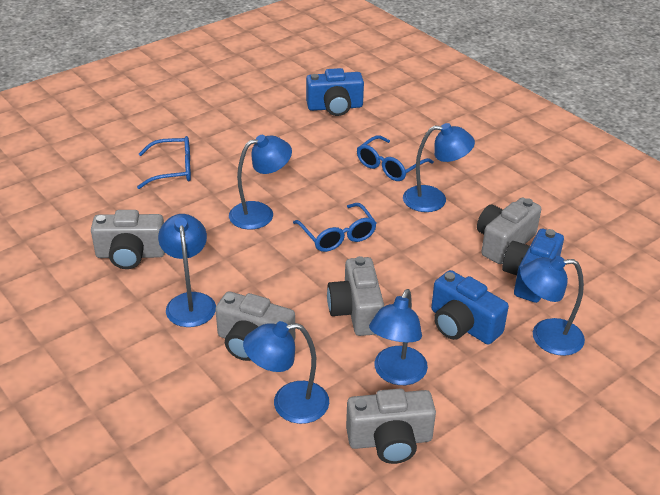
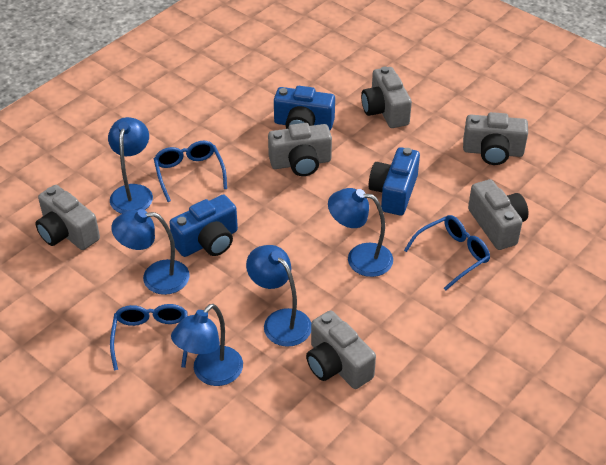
blue lamp: 6 -> 5
grey camera: 5 -> 6

